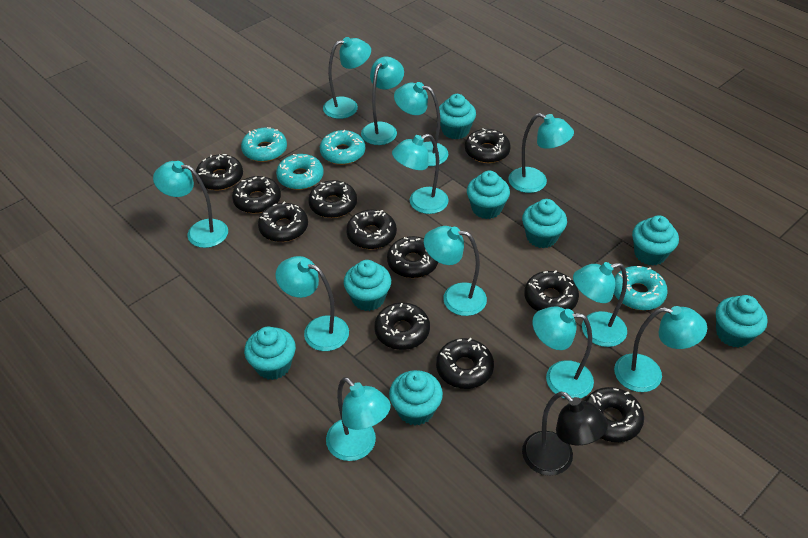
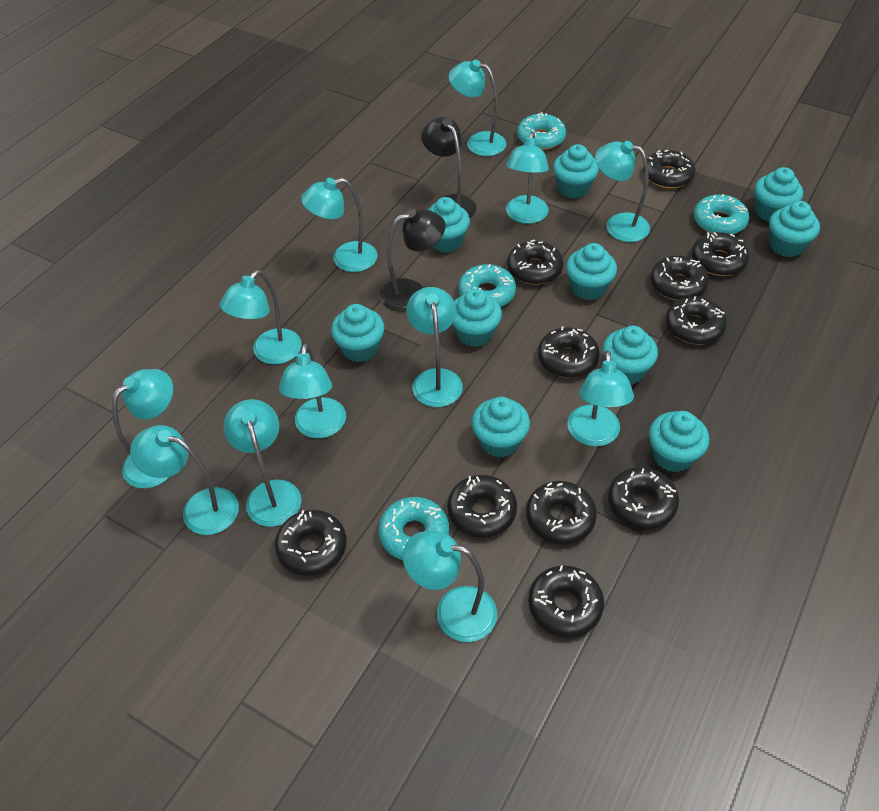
black lamp: 1 -> 2
turquoise cupcake: 8 -> 10

